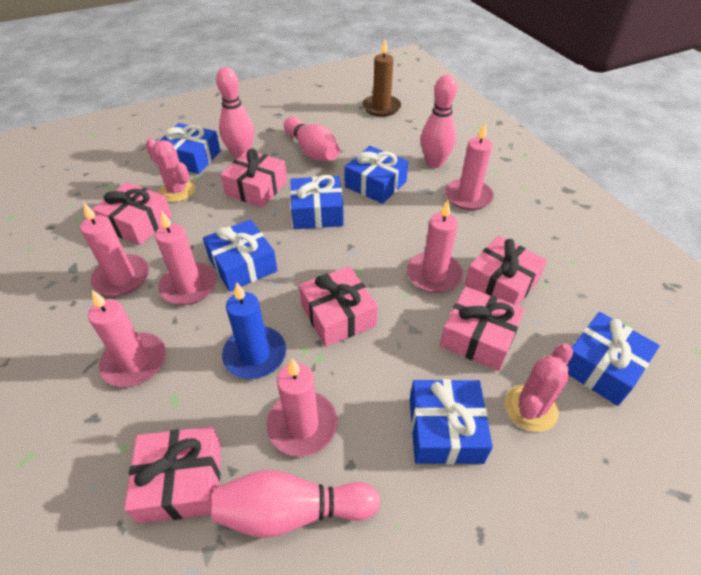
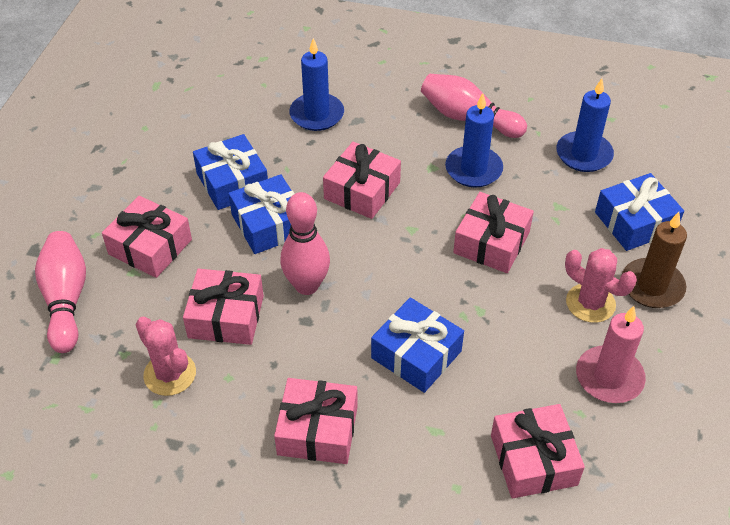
blue candle: 1 -> 3
blue gift: 6 -> 4
pink bowling pin: 4 -> 3
pink candle: 6 -> 1

